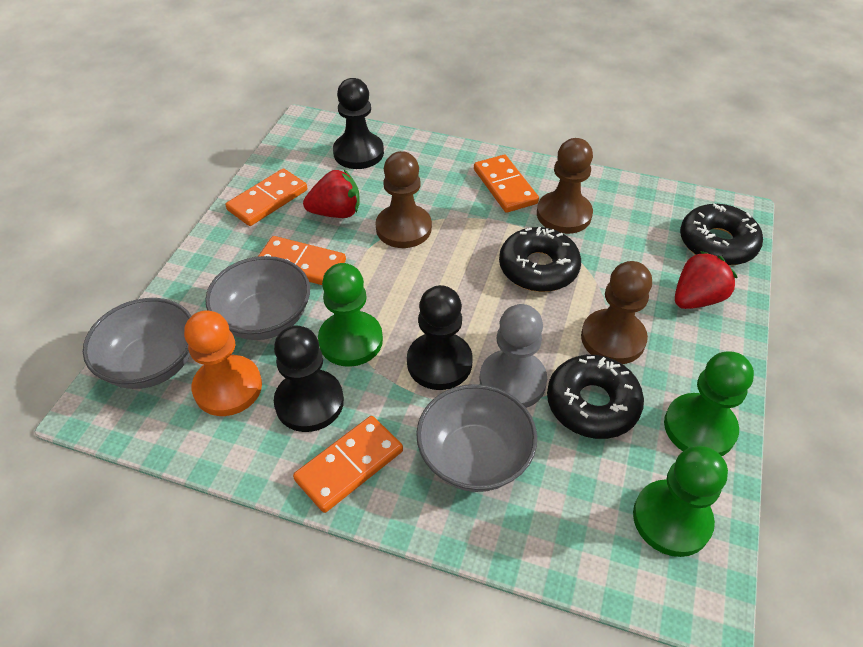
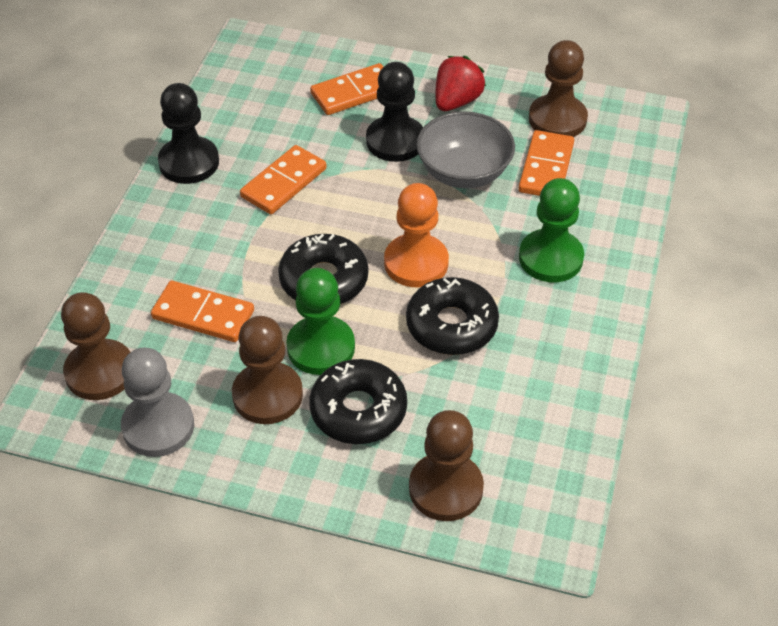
black pawn: 3 -> 2
brown pawn: 3 -> 4
green pawn: 3 -> 2
grey bowl: 3 -> 1
red strawberry: 2 -> 1

